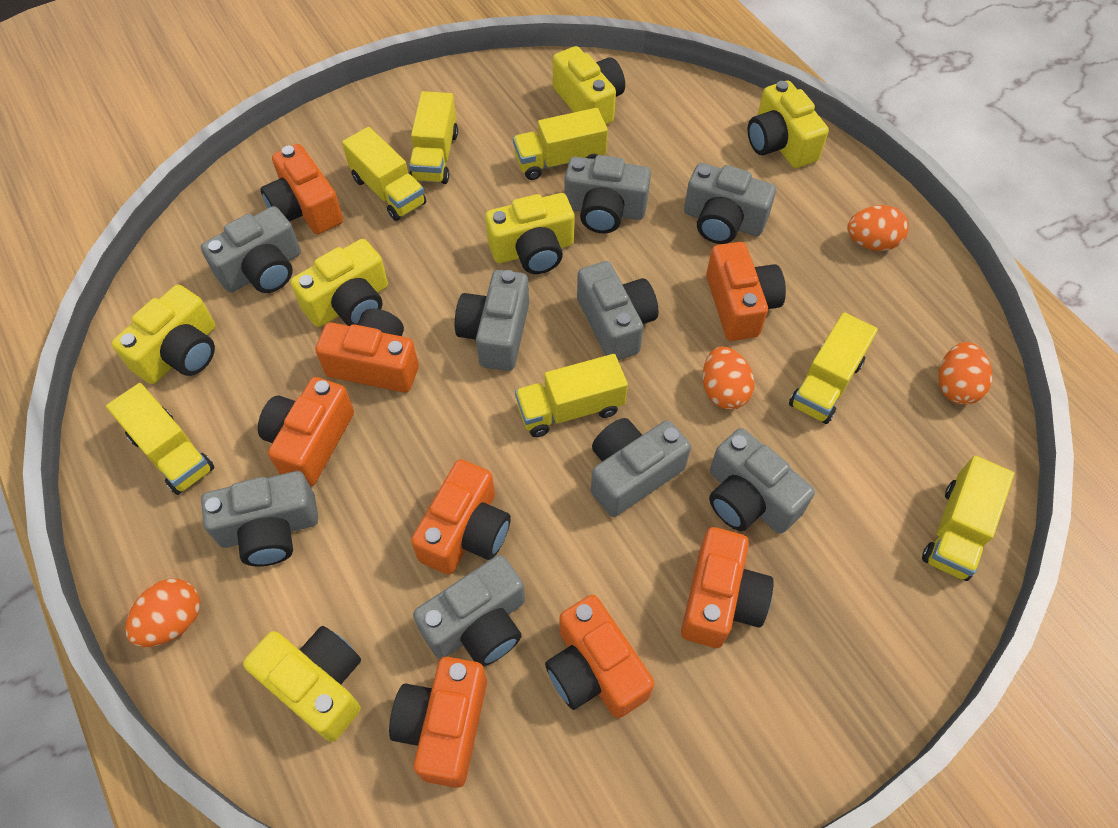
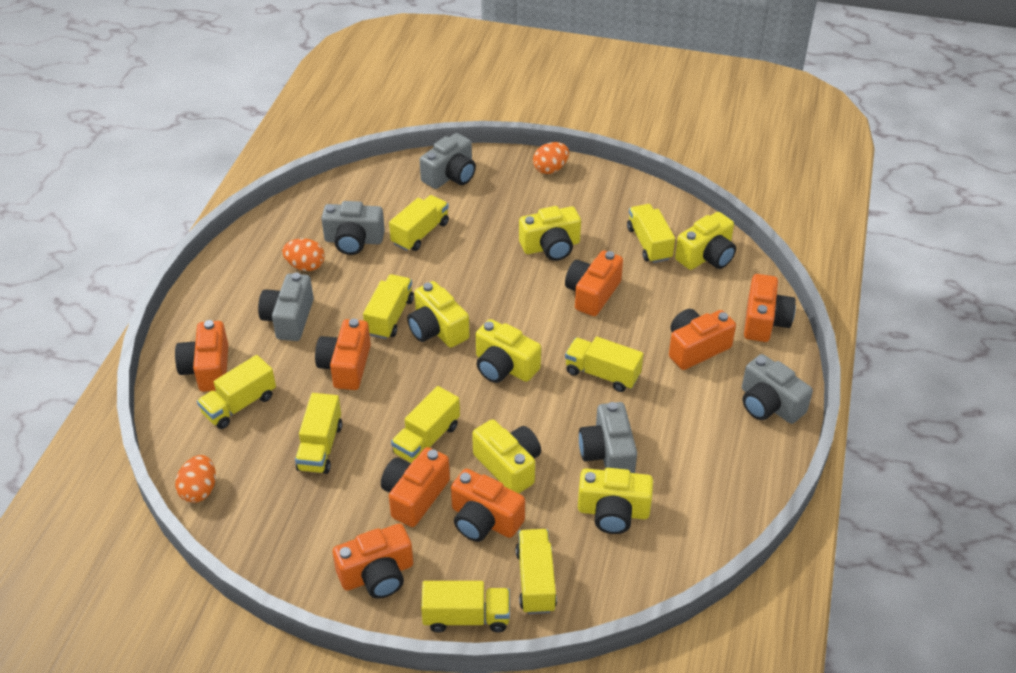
grey camera: 9 -> 5
orange egg: 4 -> 3
yellow truck: 7 -> 9

